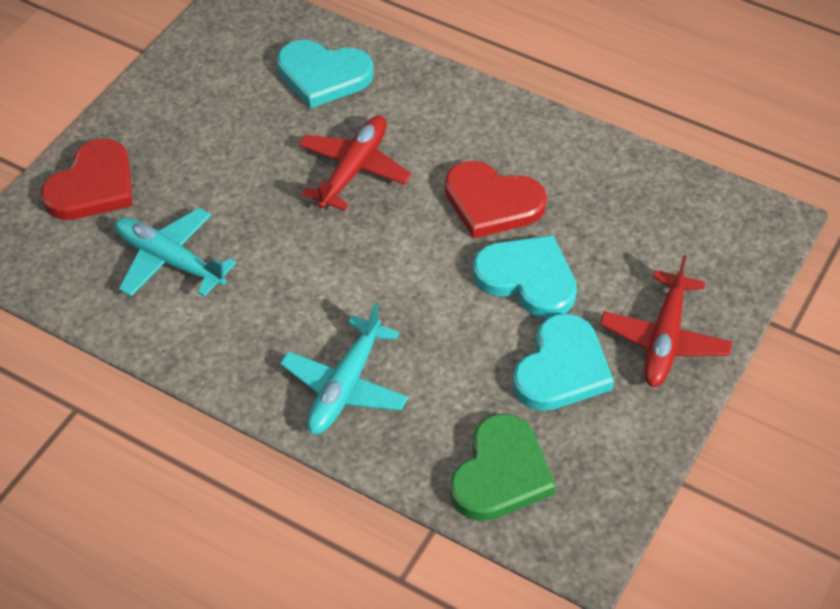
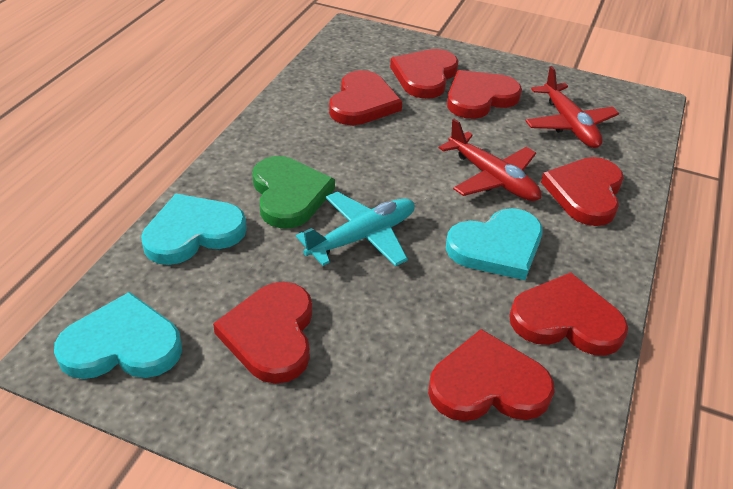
red heart: 2 -> 7
turquoise plane: 2 -> 1

